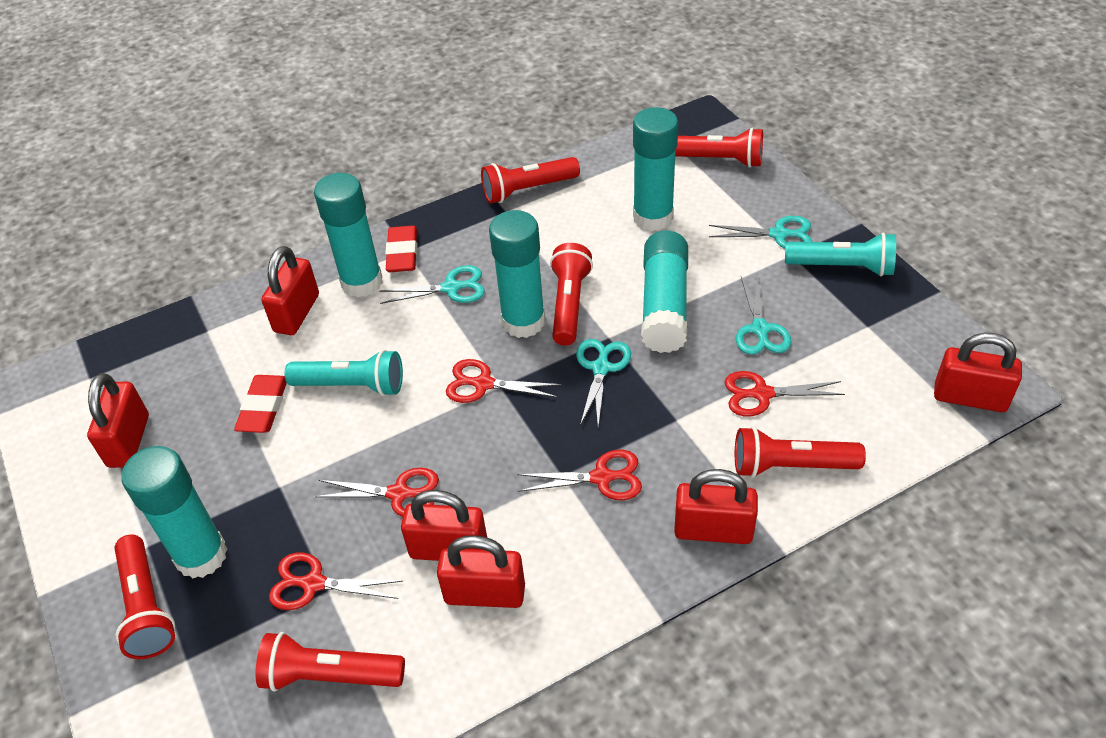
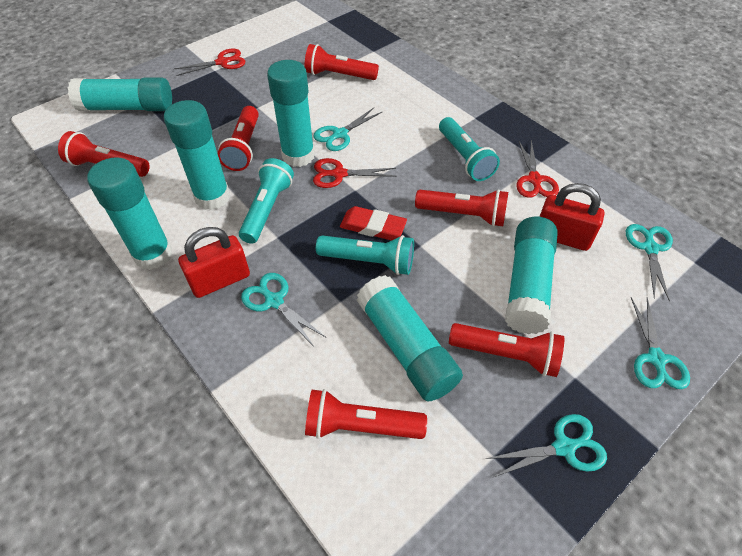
red eraser: 2 -> 1
red padlock: 6 -> 2
red scissors: 5 -> 3
turquoise flashlight: 2 -> 3
turquoise glue stick: 5 -> 6
turquoise scissors: 4 -> 5

